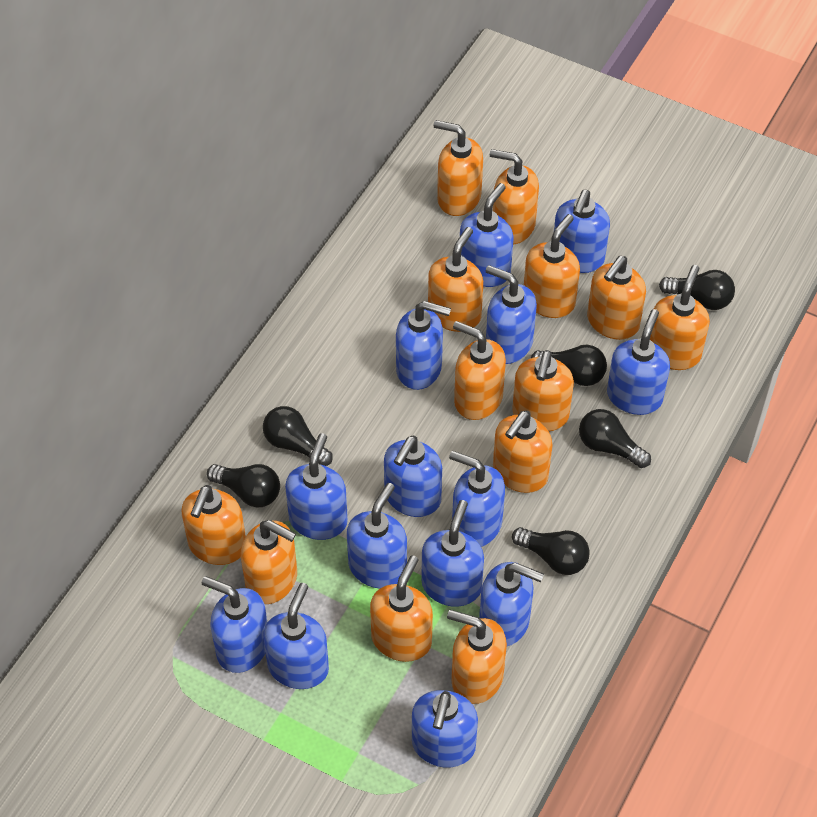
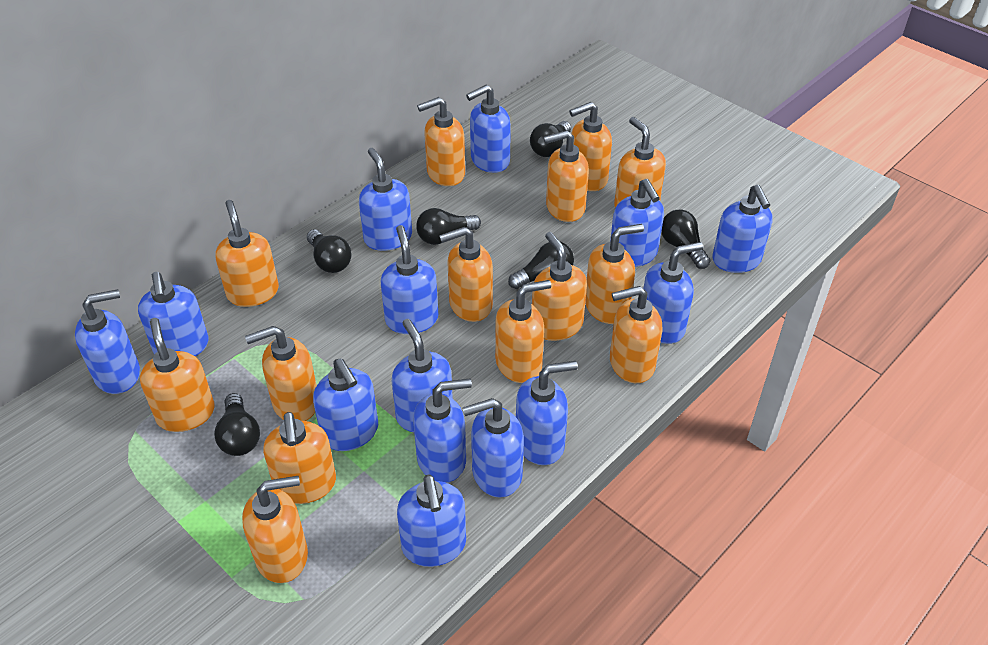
orange soap dispenser: 13 -> 14

